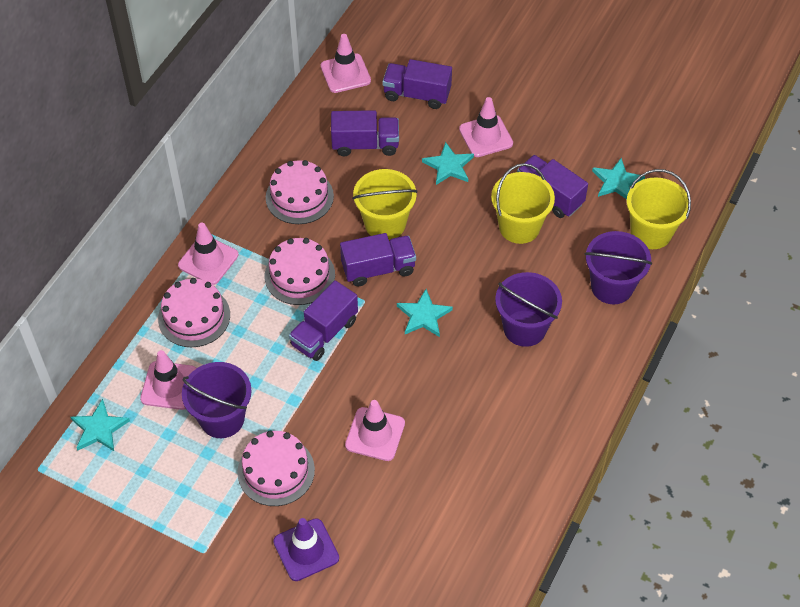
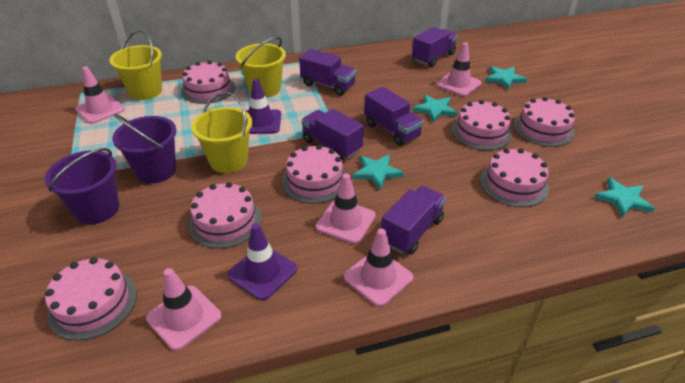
pink cake: 4 -> 7
purple bucket: 3 -> 2
purple traffic cone: 1 -> 2

